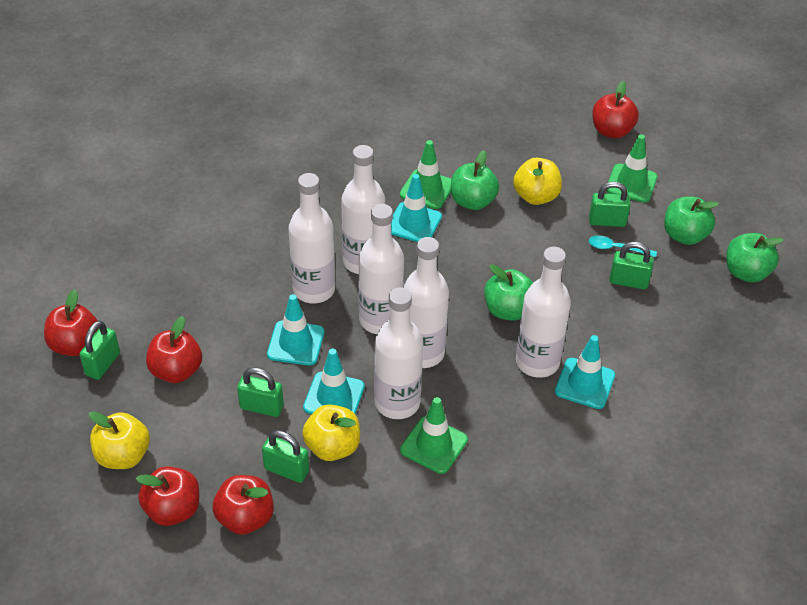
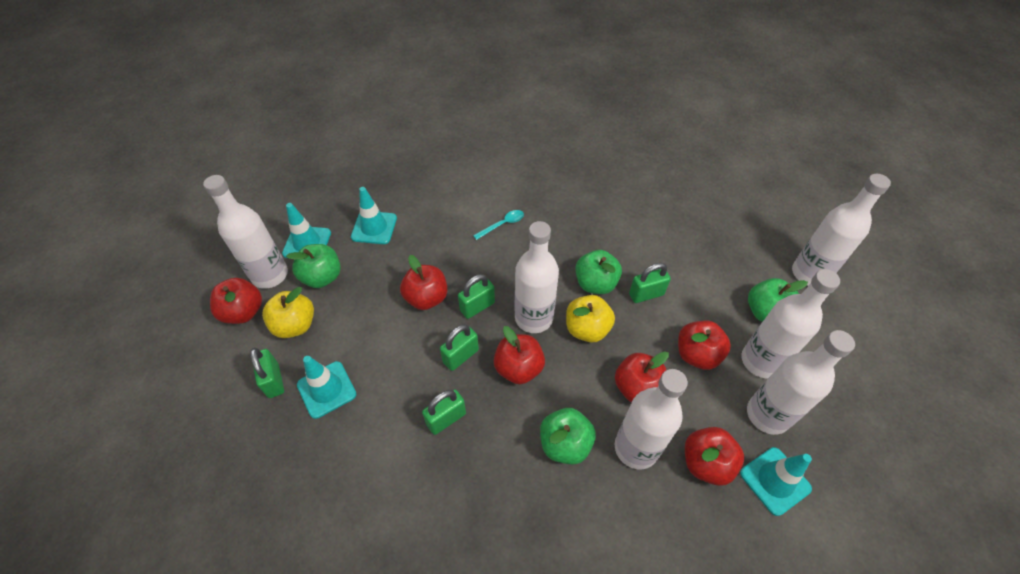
green traffic cone: 3 -> 0
red apple: 5 -> 6
yellow apple: 3 -> 2

